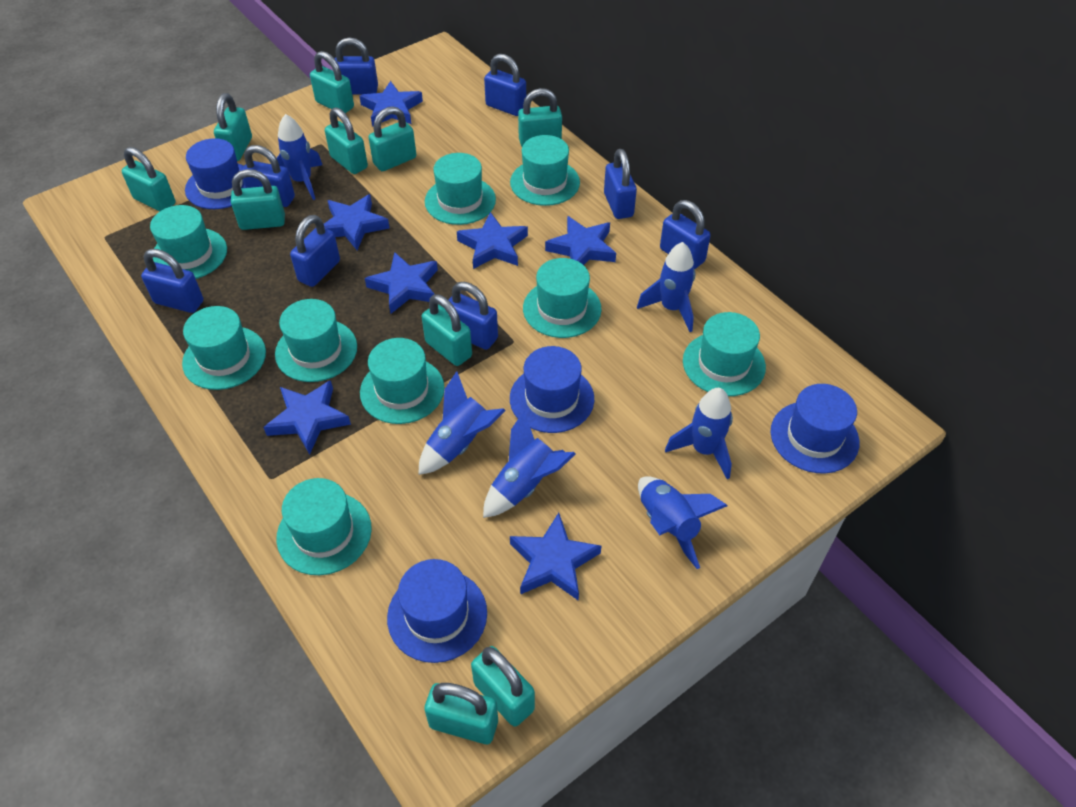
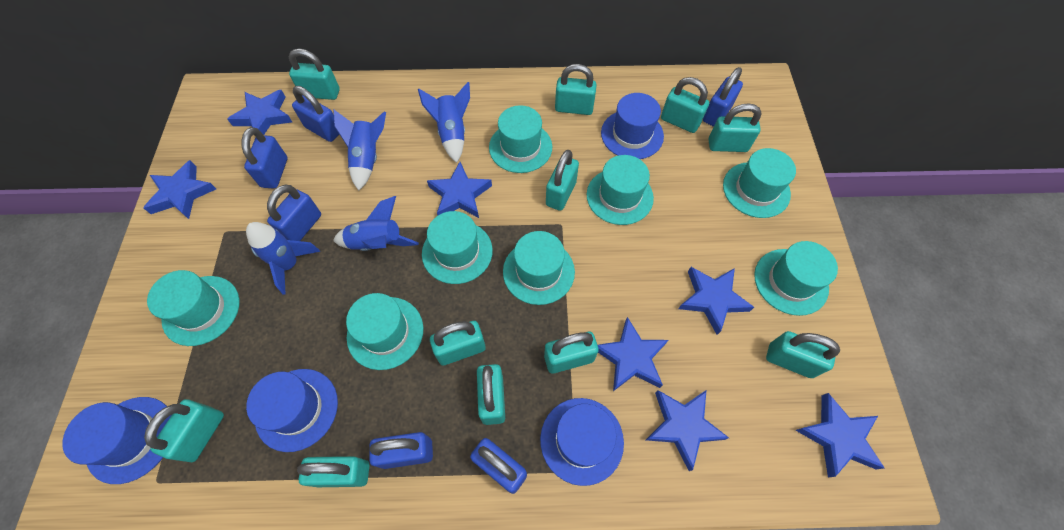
blue padlock: 8 -> 6
blue rocket: 6 -> 4
turquoise hat: 9 -> 8
turquoise padlock: 10 -> 11

